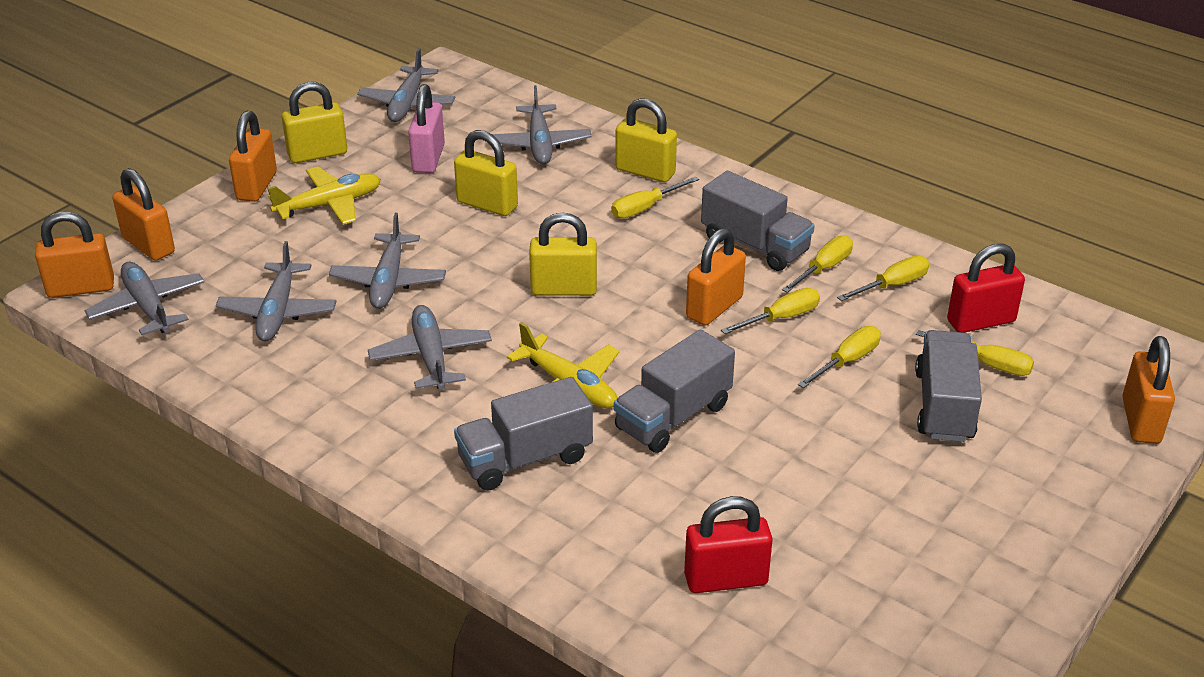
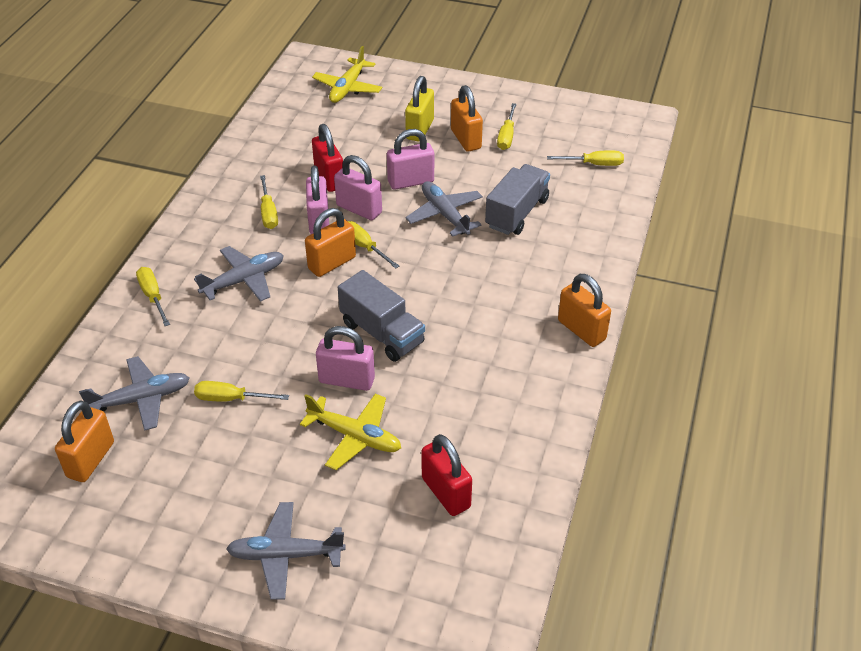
grey plane: 6 -> 4
grey truck: 4 -> 2
orange padlock: 5 -> 4
pink padlock: 1 -> 4
yellow padlock: 4 -> 1

